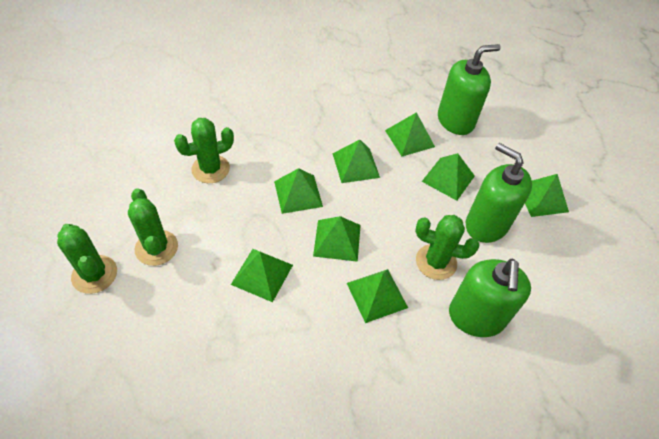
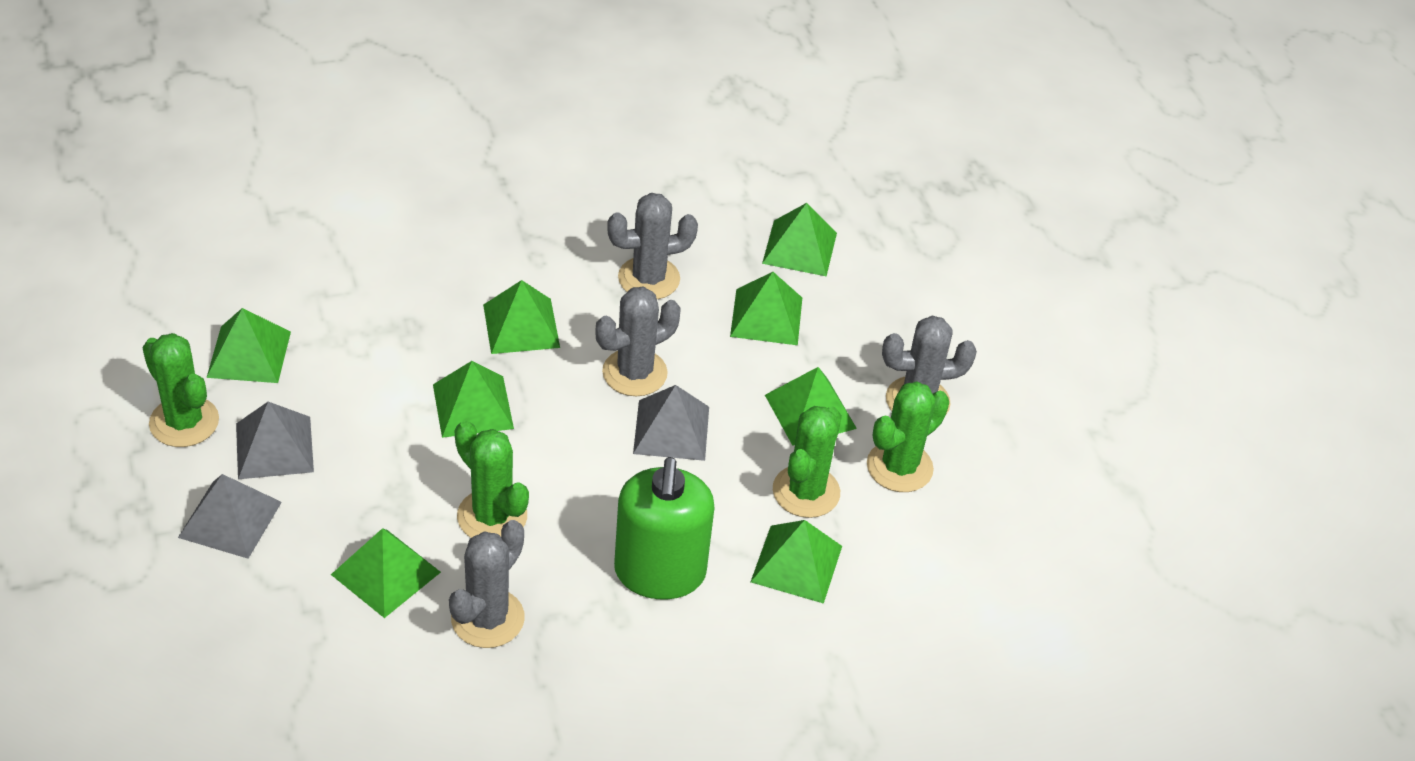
green soap dispenser: 3 -> 1
grey cactus: 0 -> 4
grey pyramid: 0 -> 3

